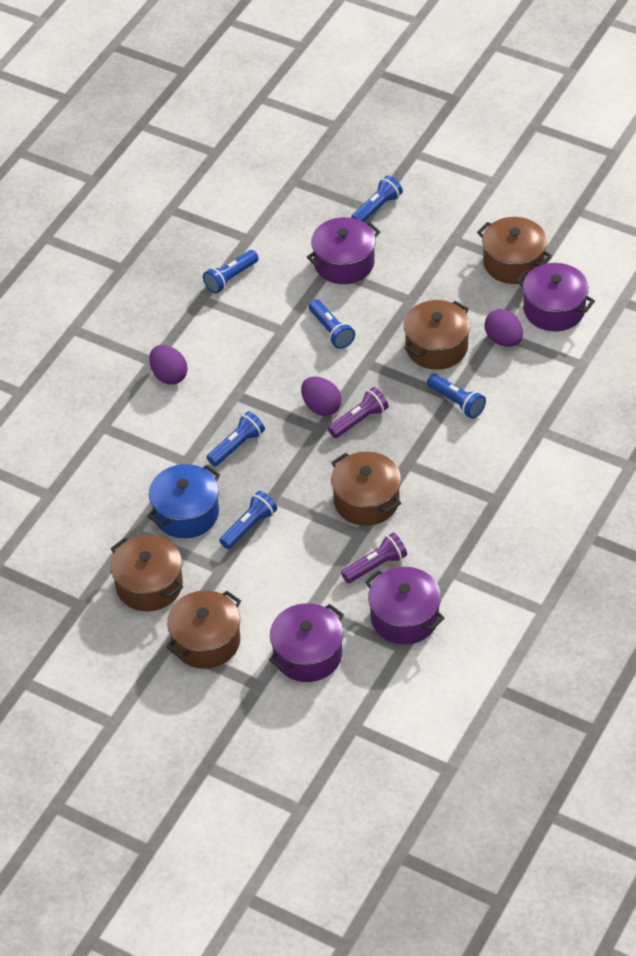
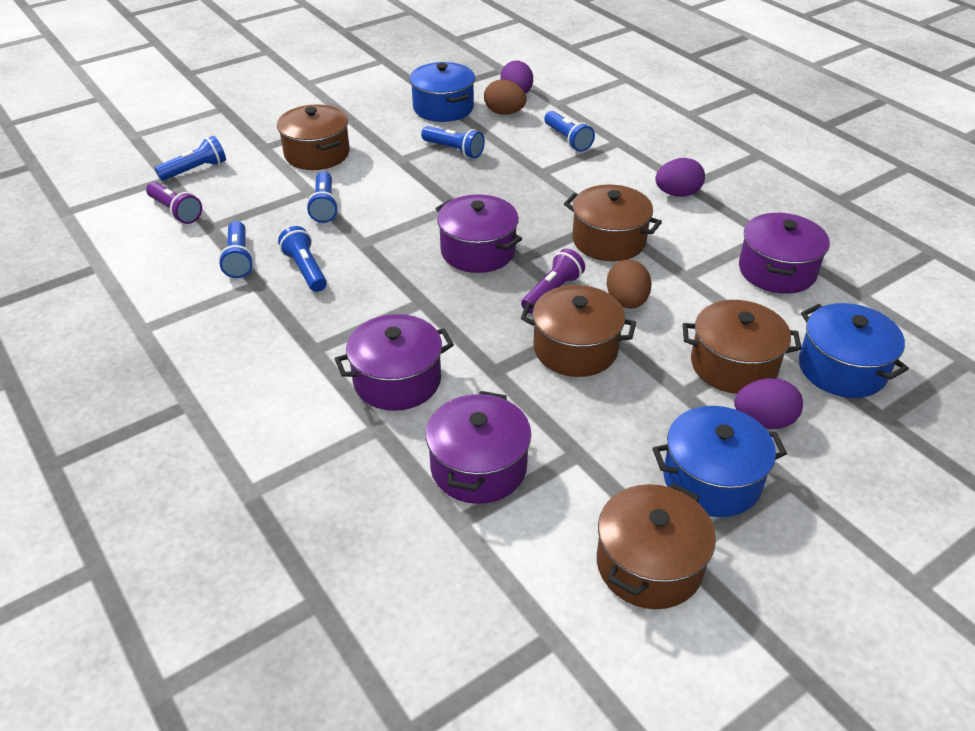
blue pot: 1 -> 3
brown egg: 0 -> 2

